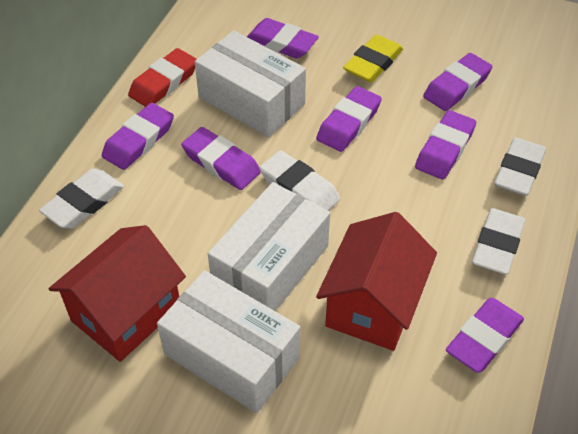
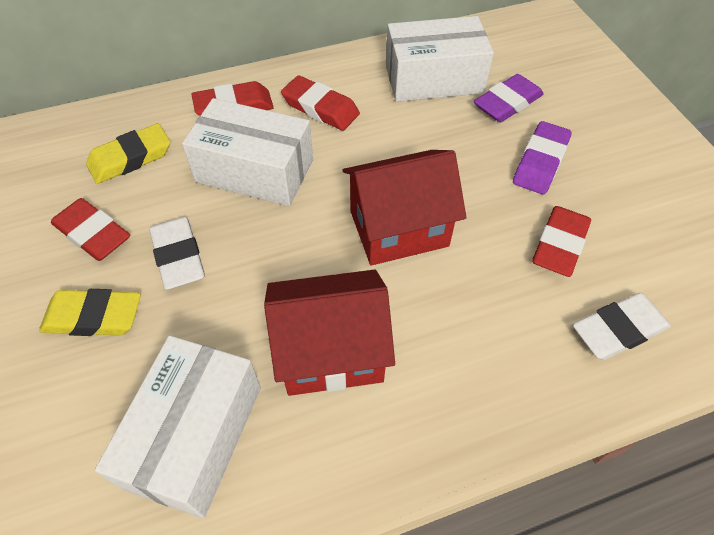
purple eraser: 7 -> 2
red eraser: 1 -> 4
white eraser: 4 -> 2
yellow eraser: 1 -> 2

